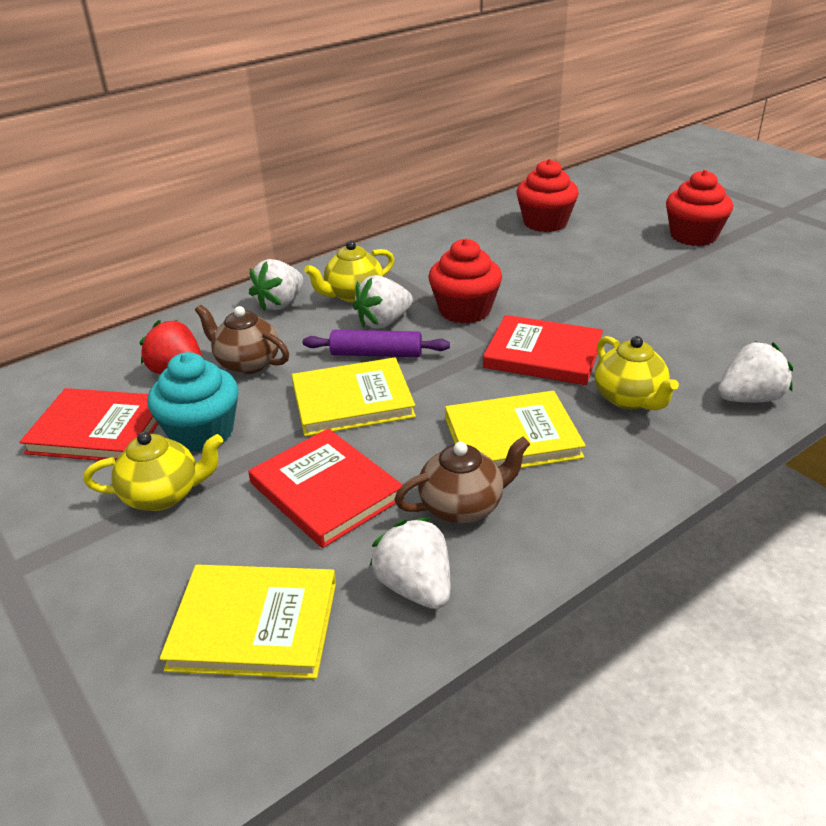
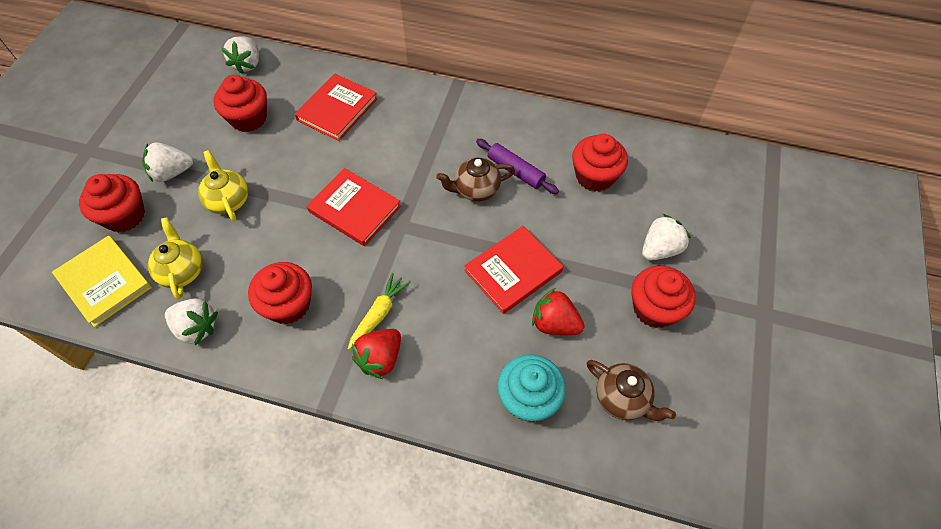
red cupcake: 3 -> 5
red strawberry: 1 -> 2
yellow book: 3 -> 1
yellow carrot: 0 -> 1
yellow teapot: 3 -> 2

